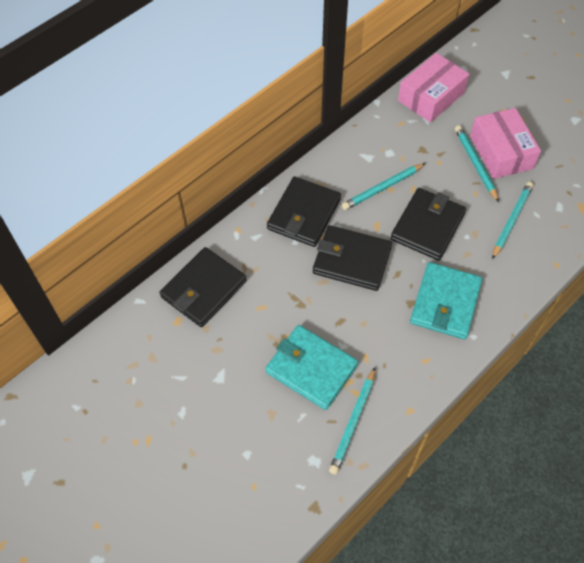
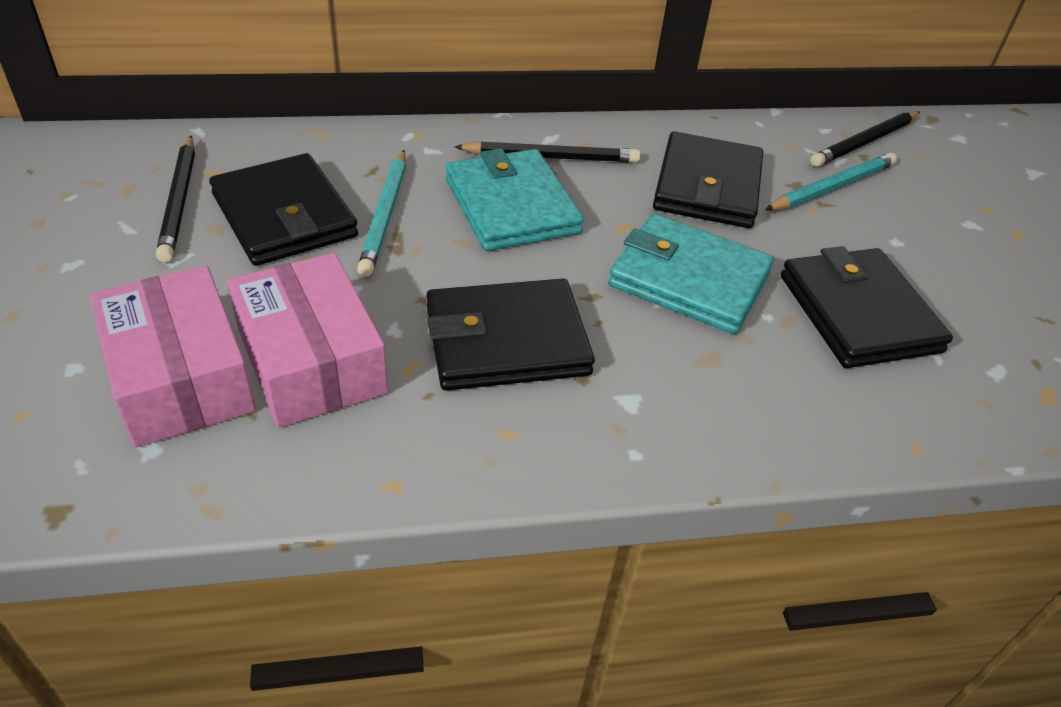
black pencil: 0 -> 3
turquoise pencil: 4 -> 2

